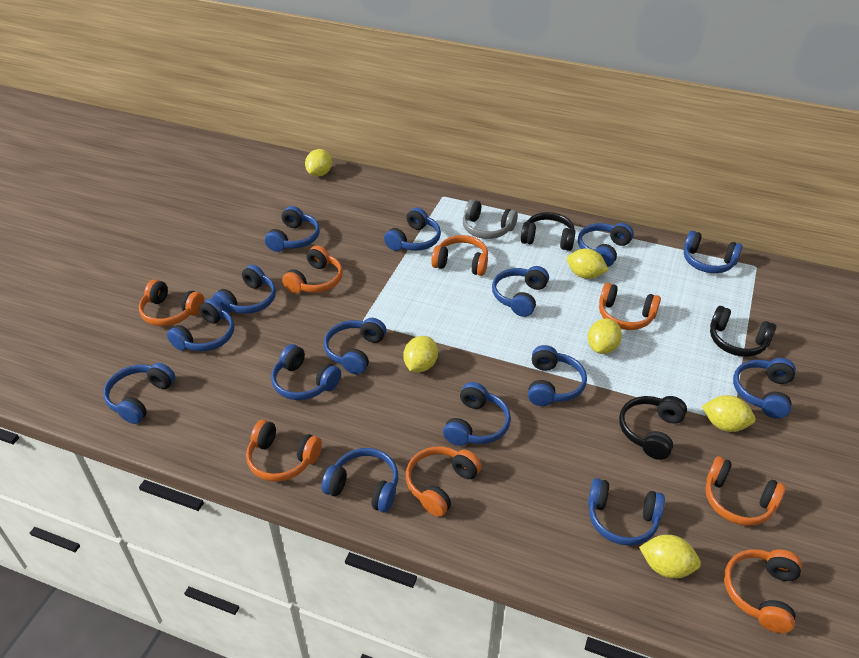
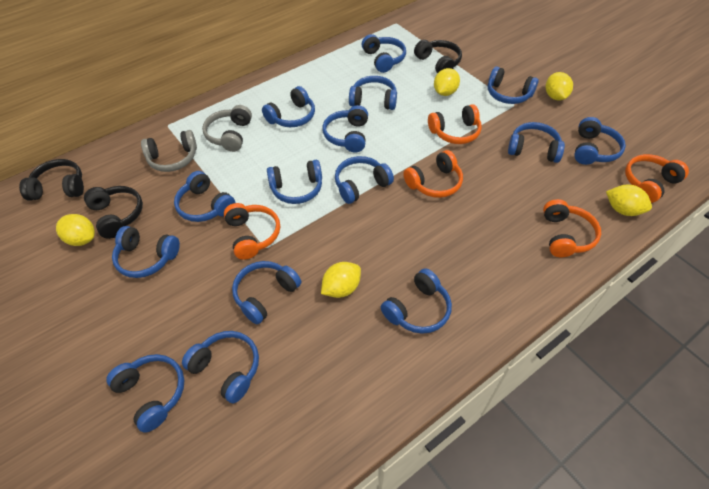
grey headphones: 1 -> 2
orange headphones: 8 -> 5
yellow lemon: 6 -> 5

